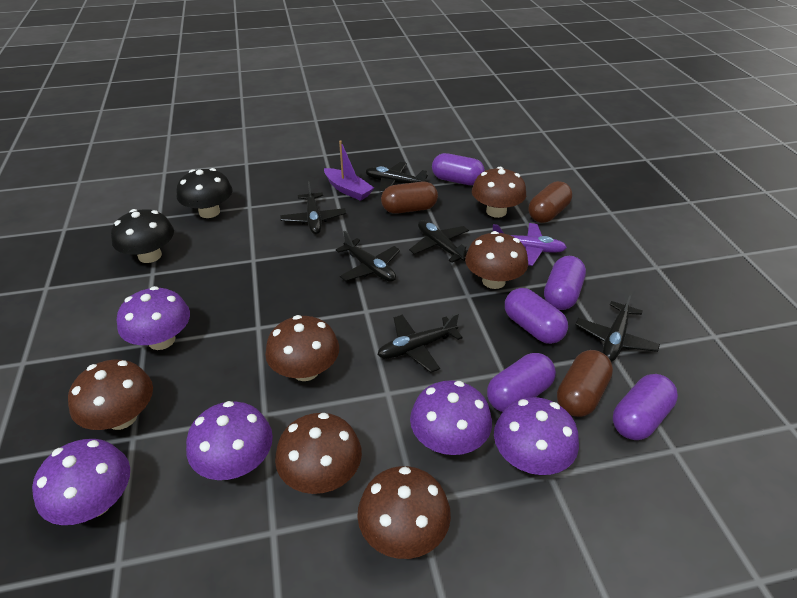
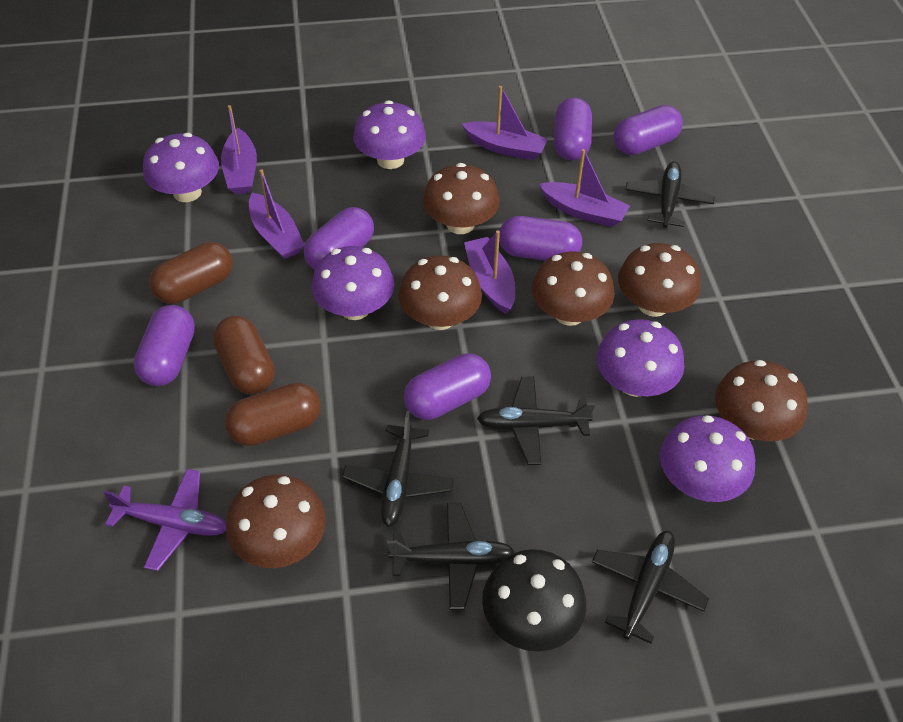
black mushroom: 2 -> 1
black plane: 6 -> 5
purple boat: 1 -> 5
purple capsule: 5 -> 6

